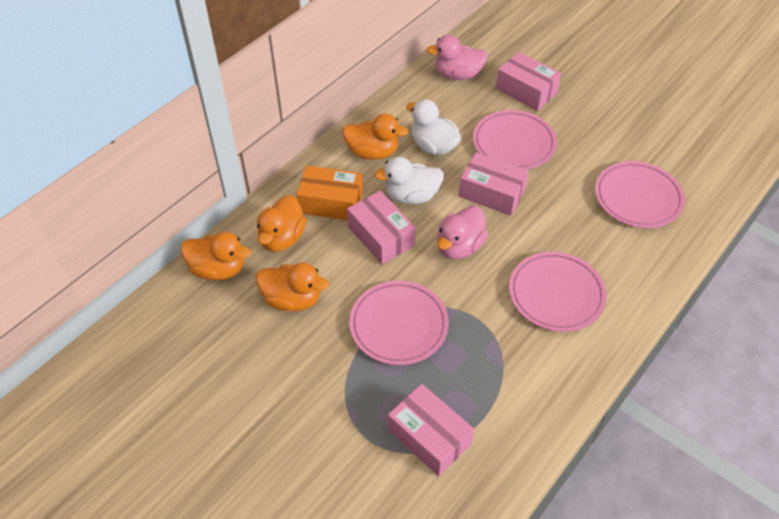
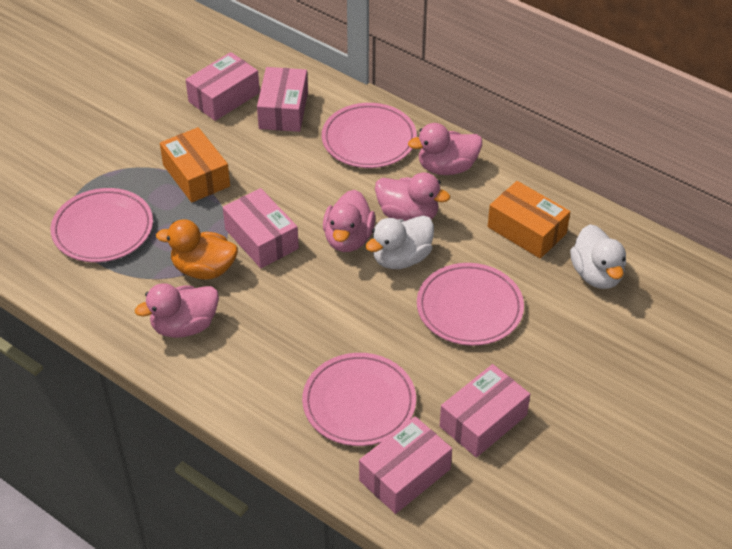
orange box: 1 -> 2
orange duck: 4 -> 1
pink box: 4 -> 5
pink duck: 2 -> 4

